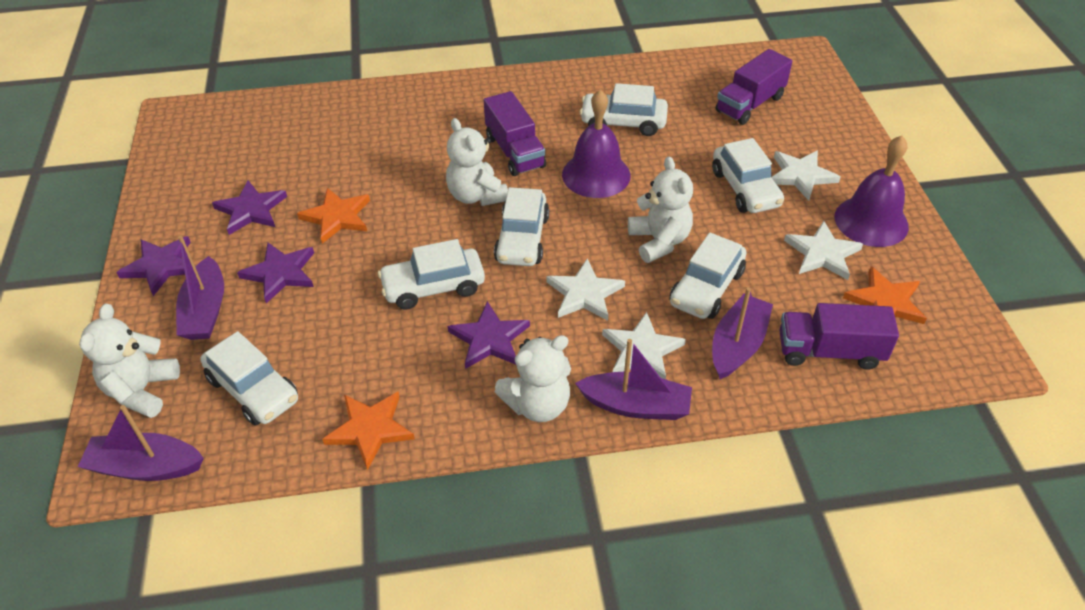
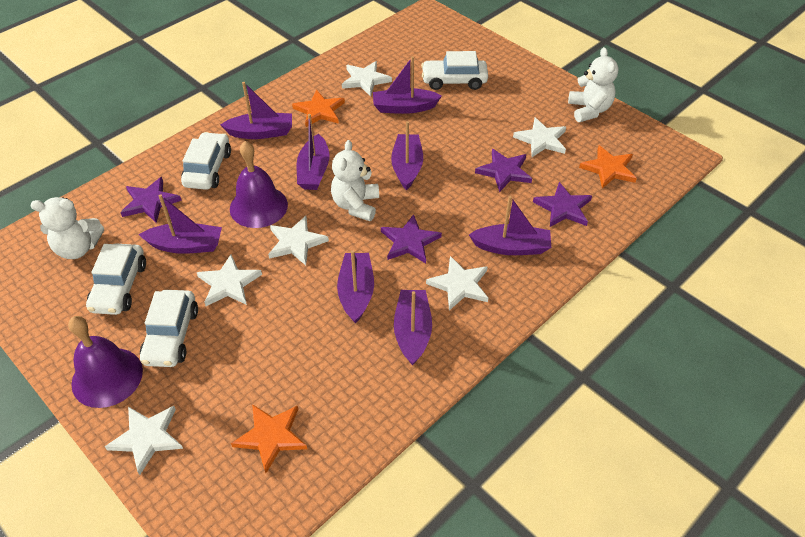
purple boat: 4 -> 8
purple truck: 3 -> 0
white car: 6 -> 4
white star: 4 -> 6
white teddy bear: 4 -> 3

